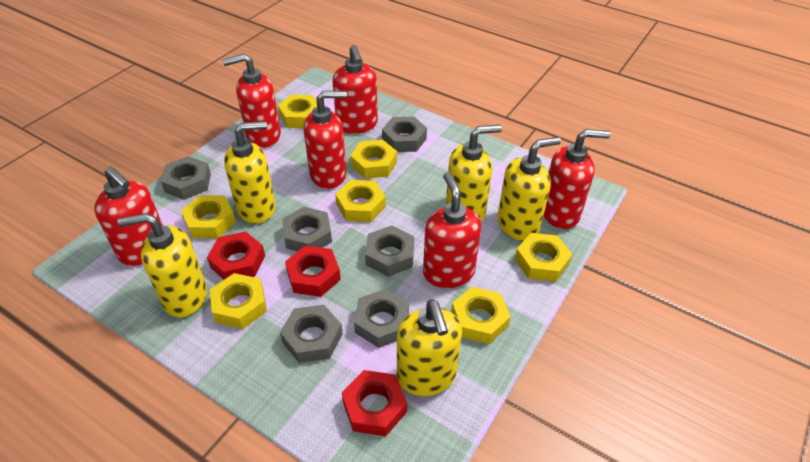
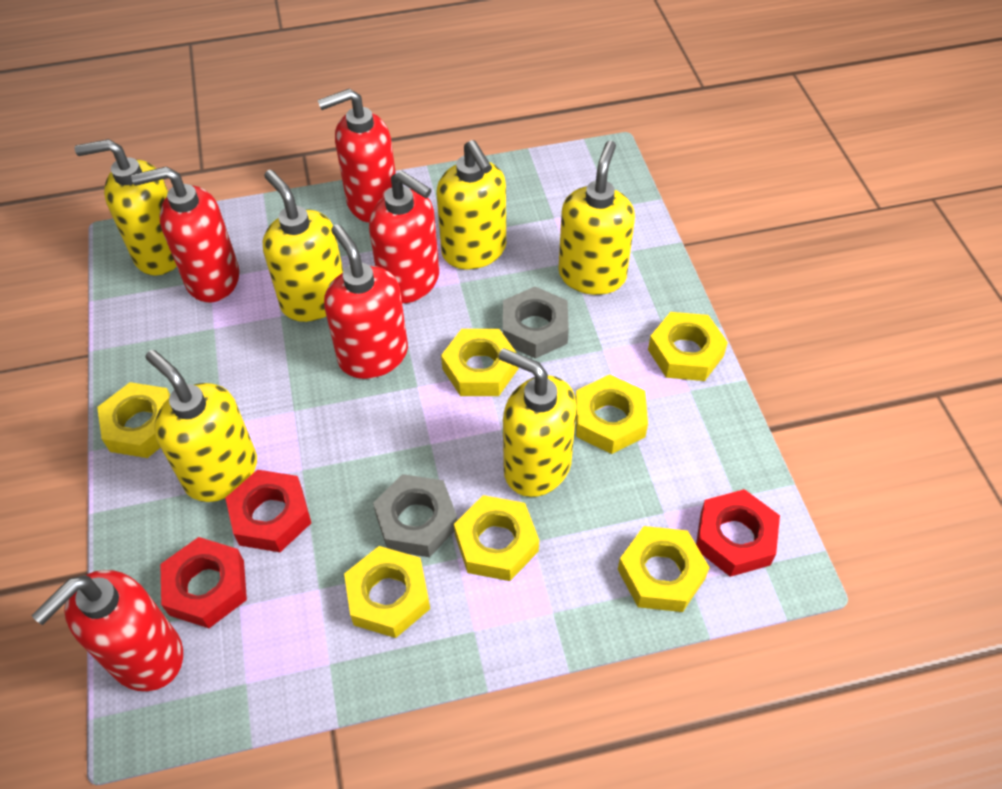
grey nut: 6 -> 2
red soap dispenser: 6 -> 5
yellow soap dispenser: 5 -> 6

